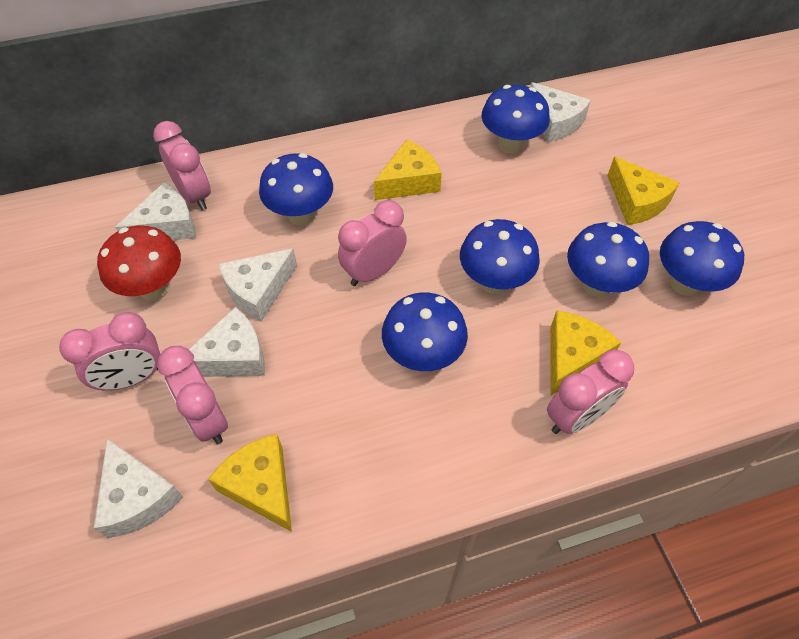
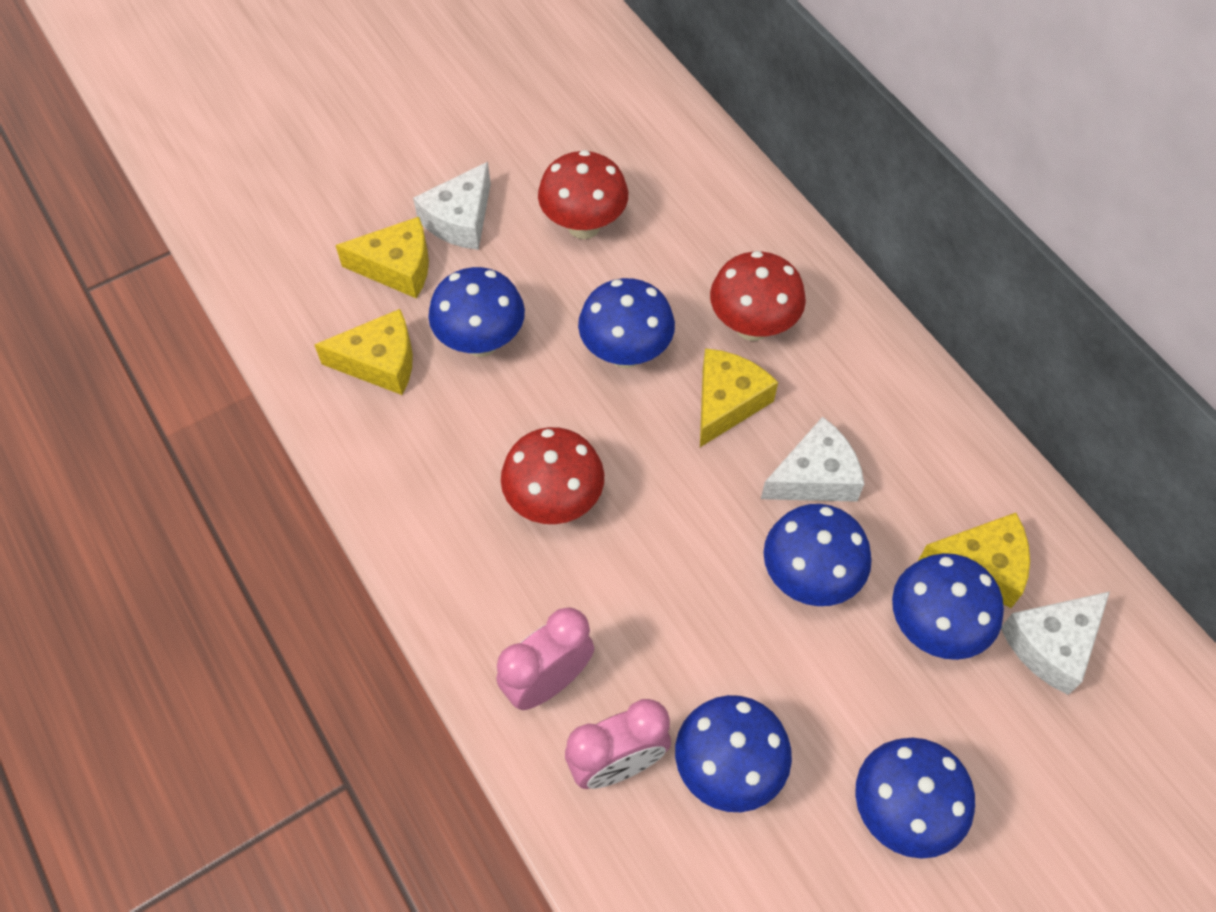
pink clock: 5 -> 2
red mushroom: 1 -> 3
white cheese: 5 -> 3

